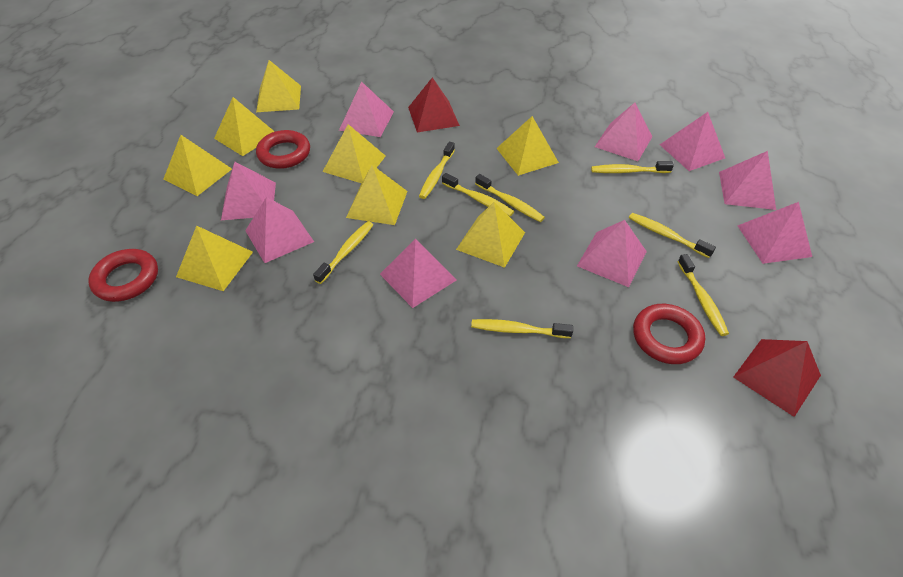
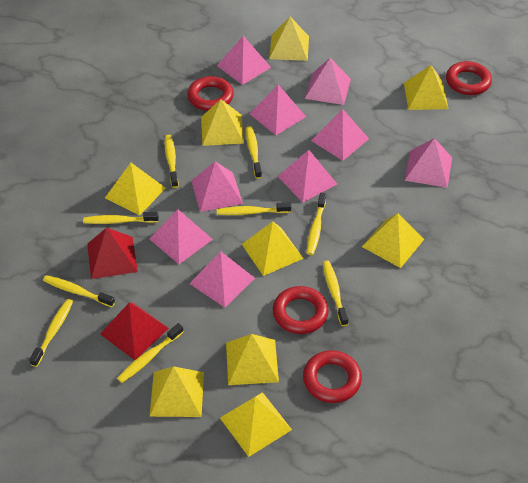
red ring: 3 -> 4
yellow pyramid: 8 -> 9
yellow toothbrush: 8 -> 9

